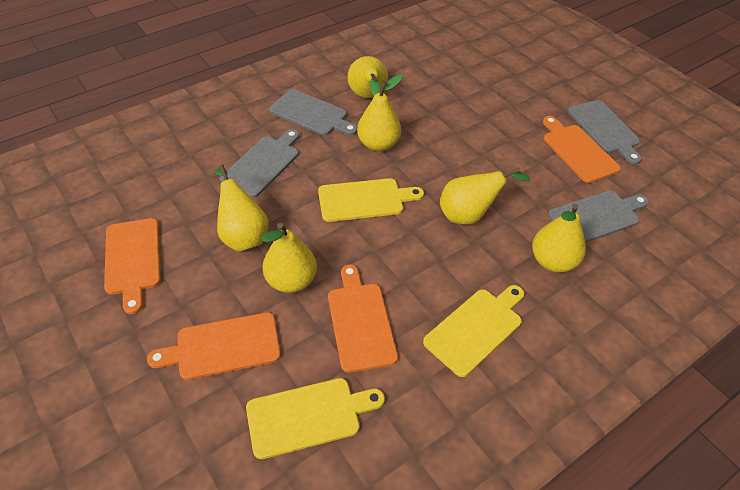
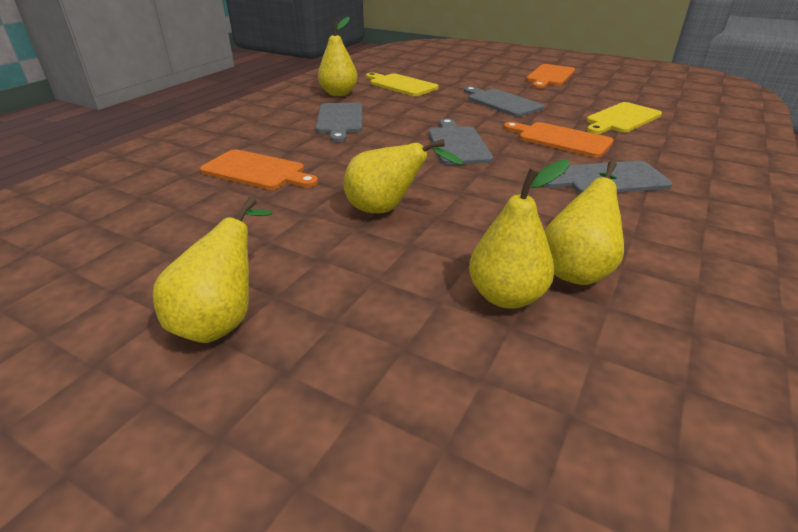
orange cutting board: 4 -> 3
yellow cutting board: 3 -> 2
yellow pear: 6 -> 5

